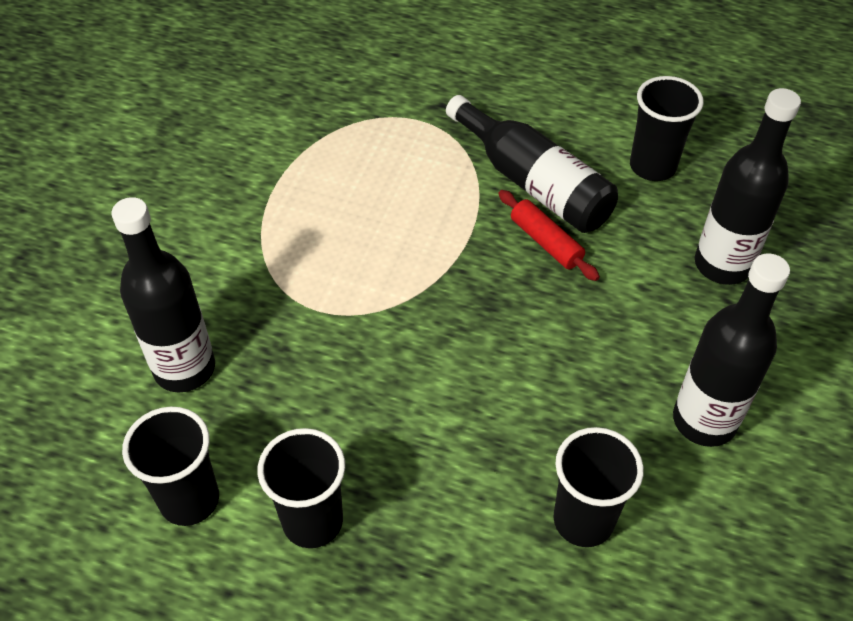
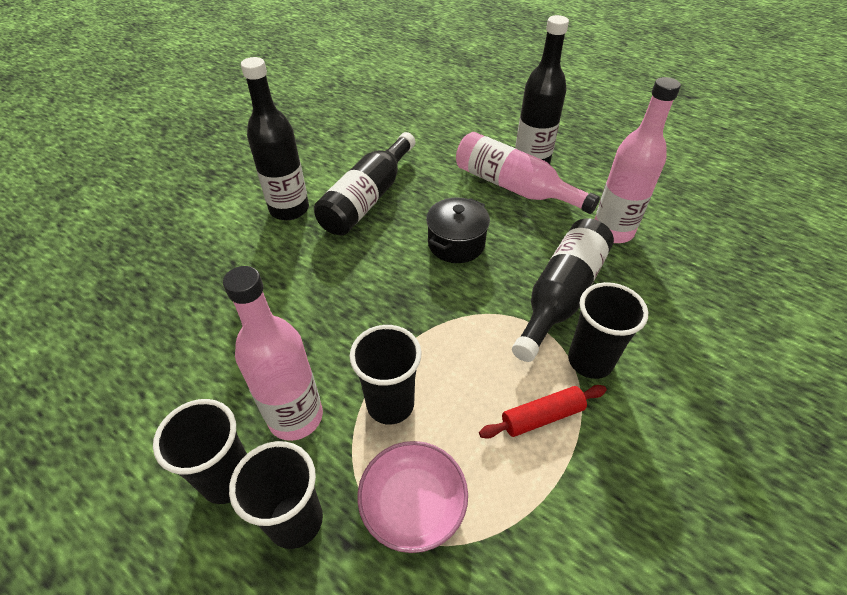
black pot: 0 -> 1
pink bottle: 0 -> 3
pink bowl: 0 -> 1

